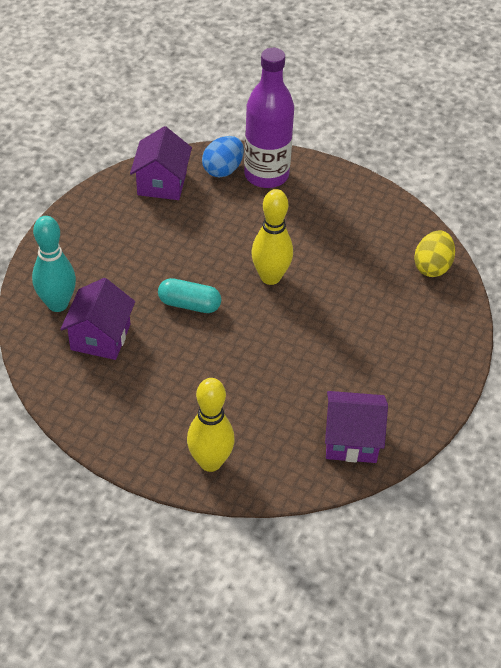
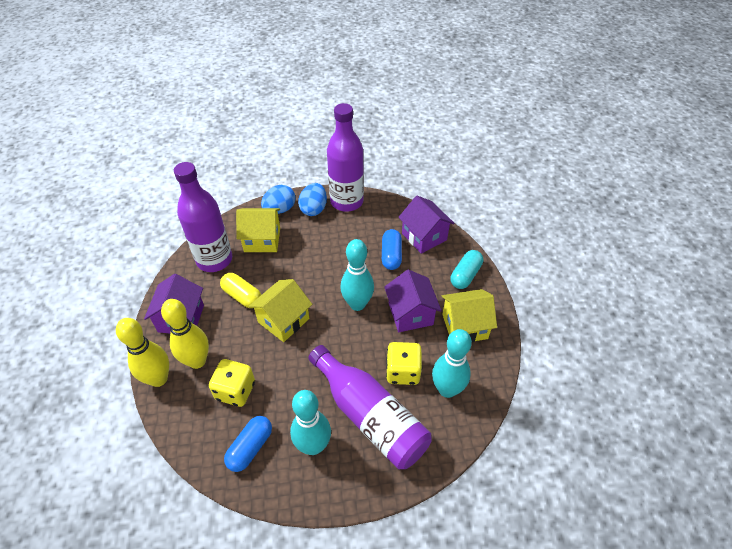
blue capsule: 0 -> 2
blue egg: 1 -> 2
purple bottle: 1 -> 3
turquoise bowling pin: 1 -> 3
yellow capsule: 0 -> 1
yellow dice: 0 -> 2
yellow egg: 1 -> 0
yellow house: 0 -> 3

